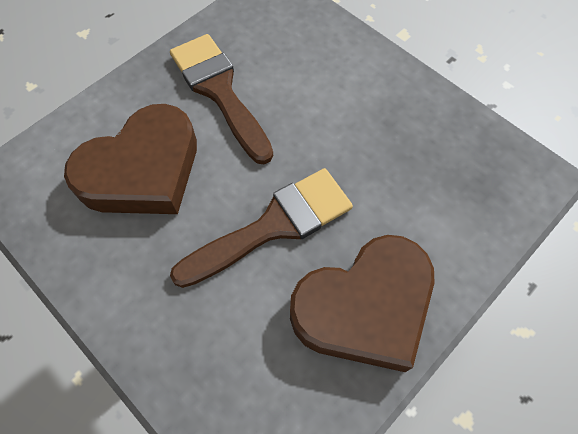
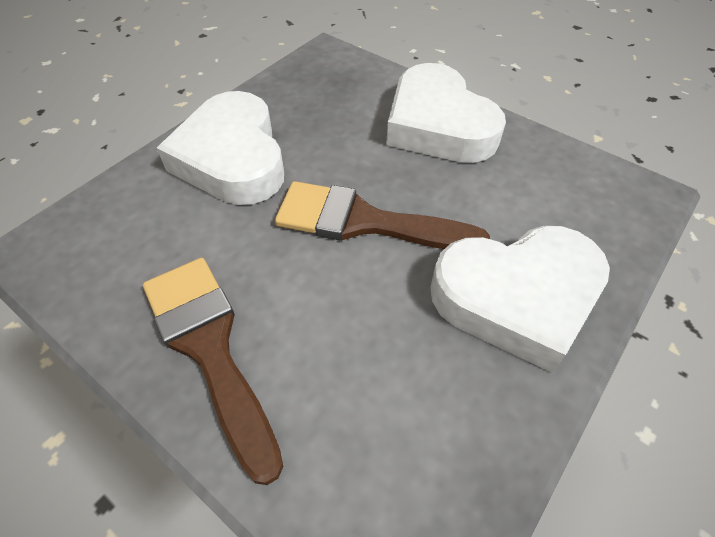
brown heart: 2 -> 0
white heart: 0 -> 3

